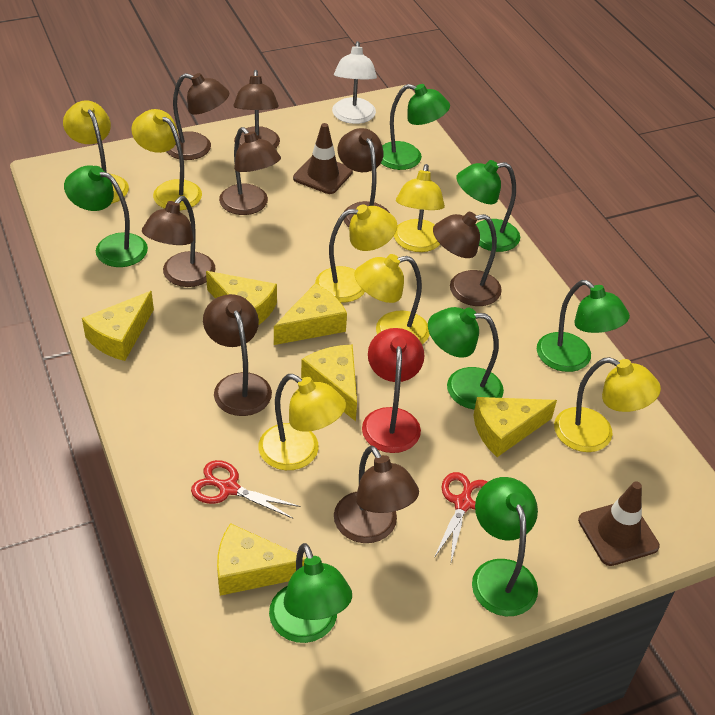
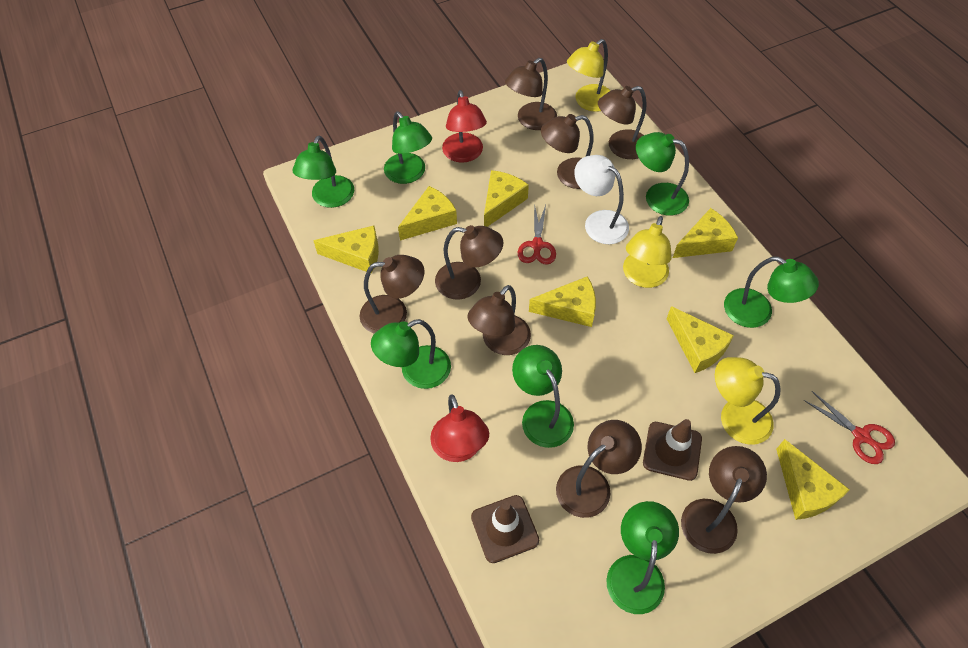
red lamp: 1 -> 2
yellow cheese: 6 -> 7
yellow lamp: 7 -> 3

